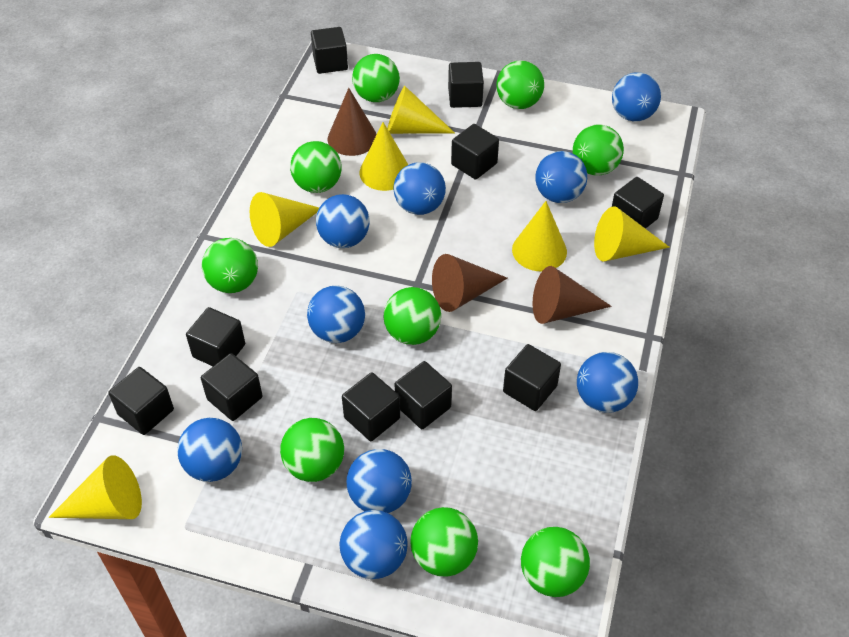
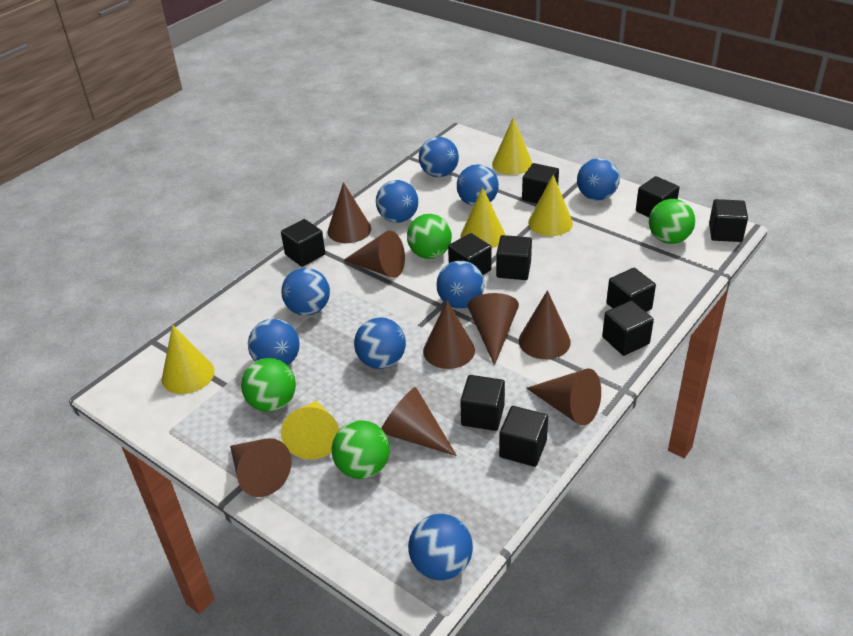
brown cone: 3 -> 8
green ball: 9 -> 4
yellow cone: 6 -> 5

